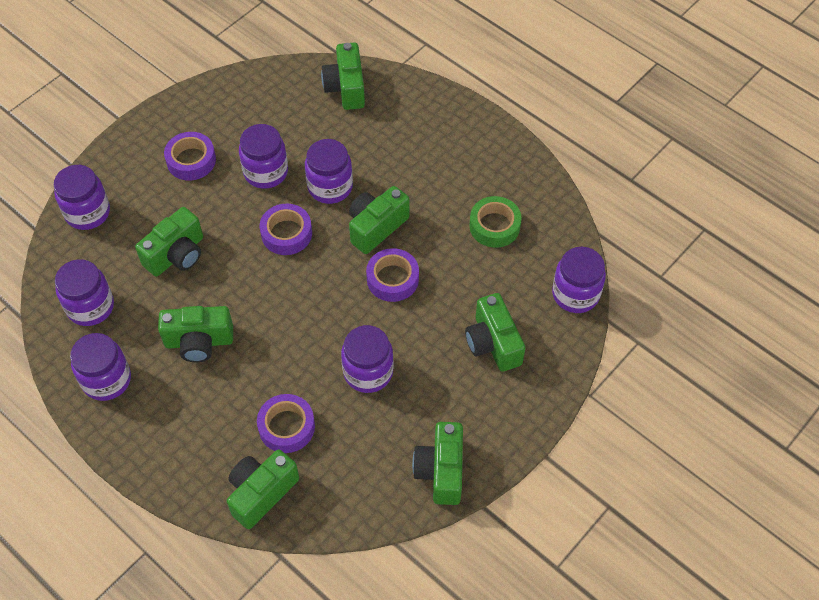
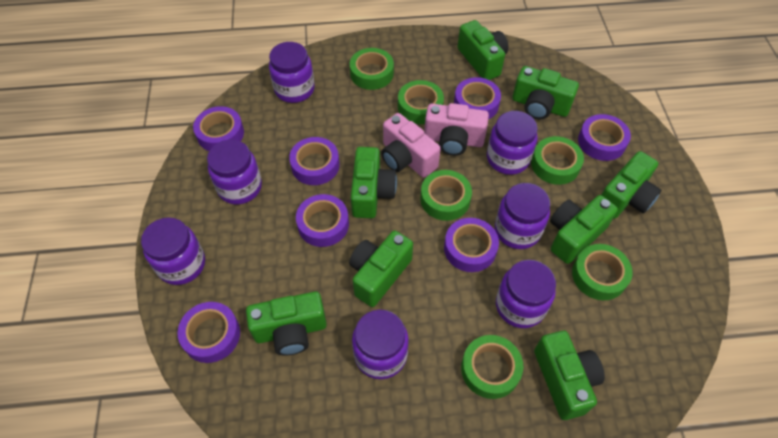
green camera: 7 -> 8
green tape: 1 -> 6
pink camera: 0 -> 2
purple tape: 4 -> 7

